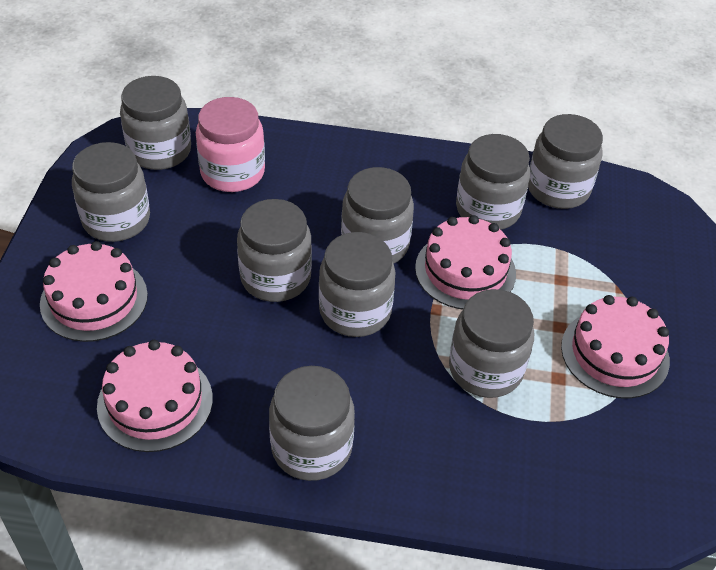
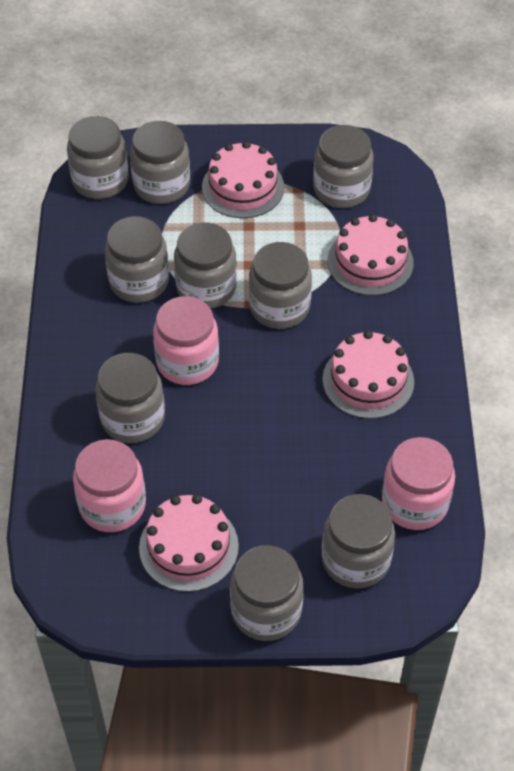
pink jar: 1 -> 3

